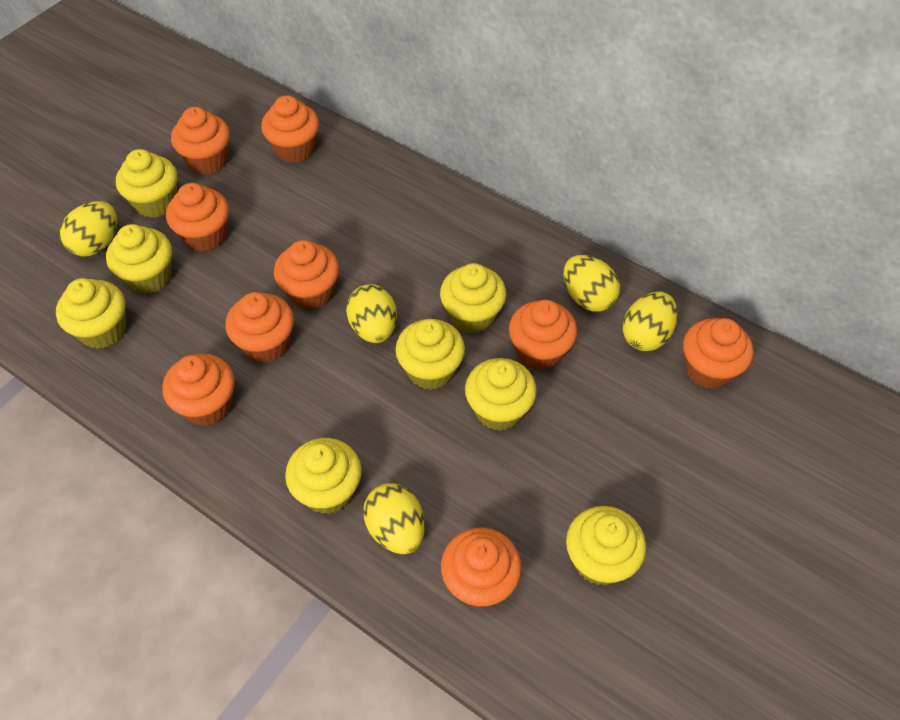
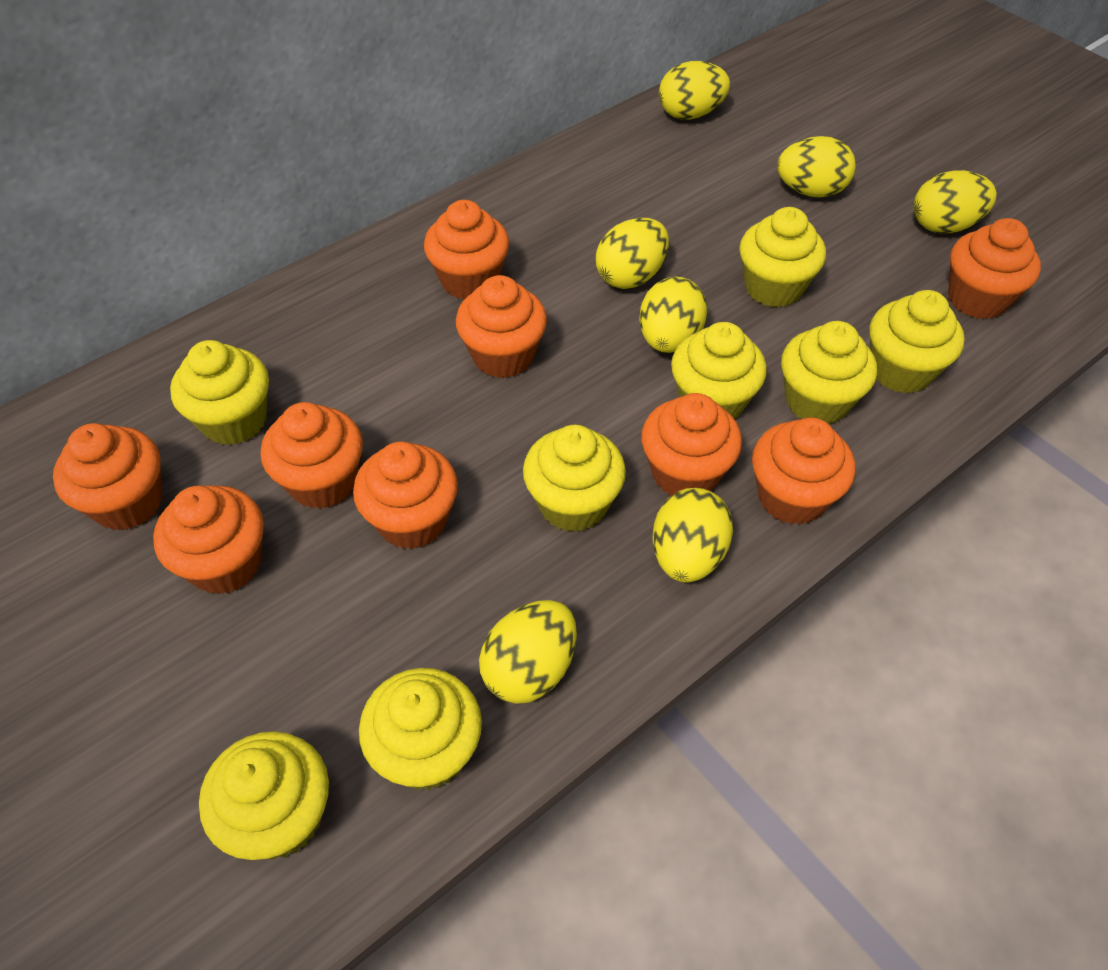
yellow egg: 5 -> 7

